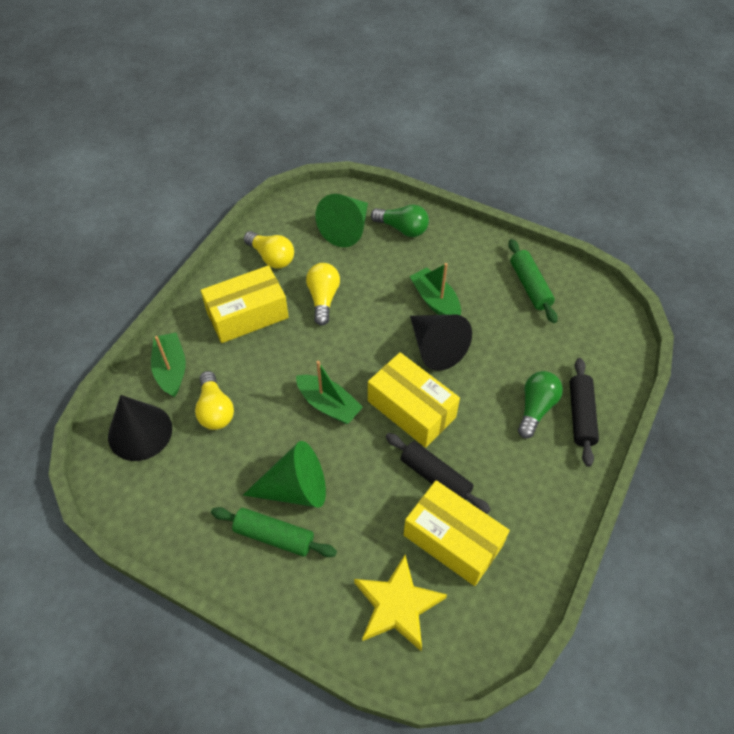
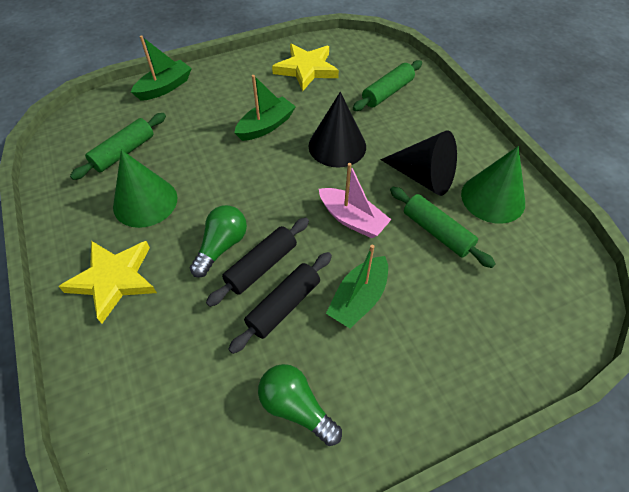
green rolling pin: 2 -> 3
pink boat: 0 -> 1
yellow box: 3 -> 0
yellow light bulb: 3 -> 0
yellow star: 1 -> 2

